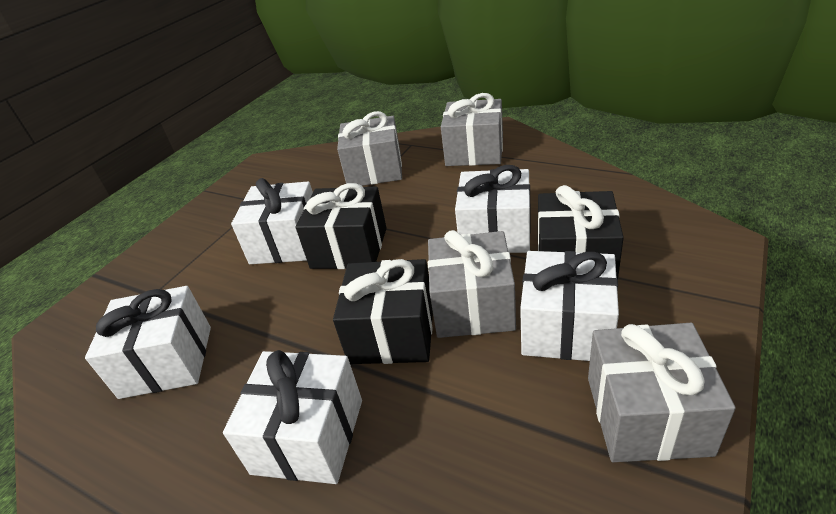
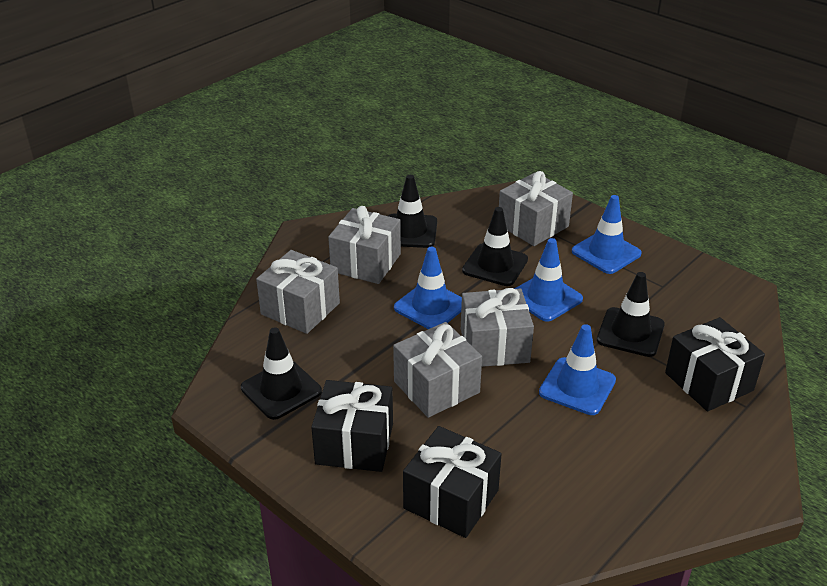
black traffic cone: 0 -> 4
blue traffic cone: 0 -> 4
grey gift: 4 -> 5
white gift: 5 -> 0

